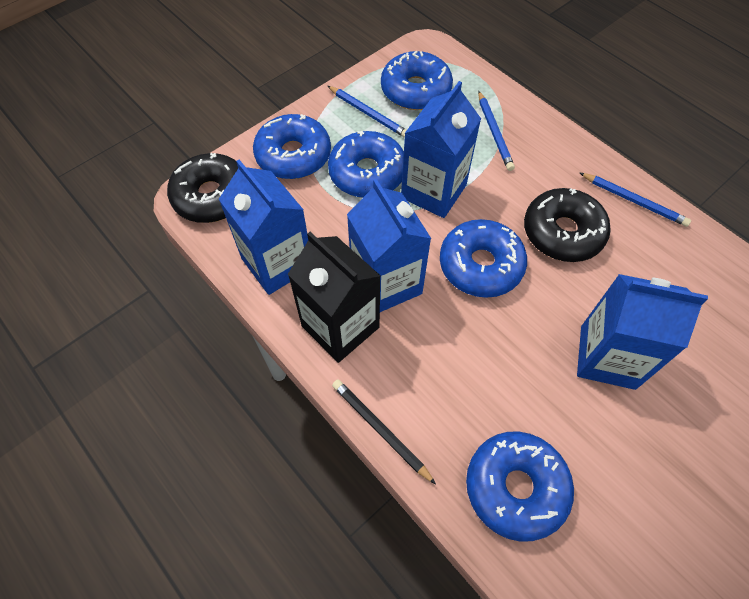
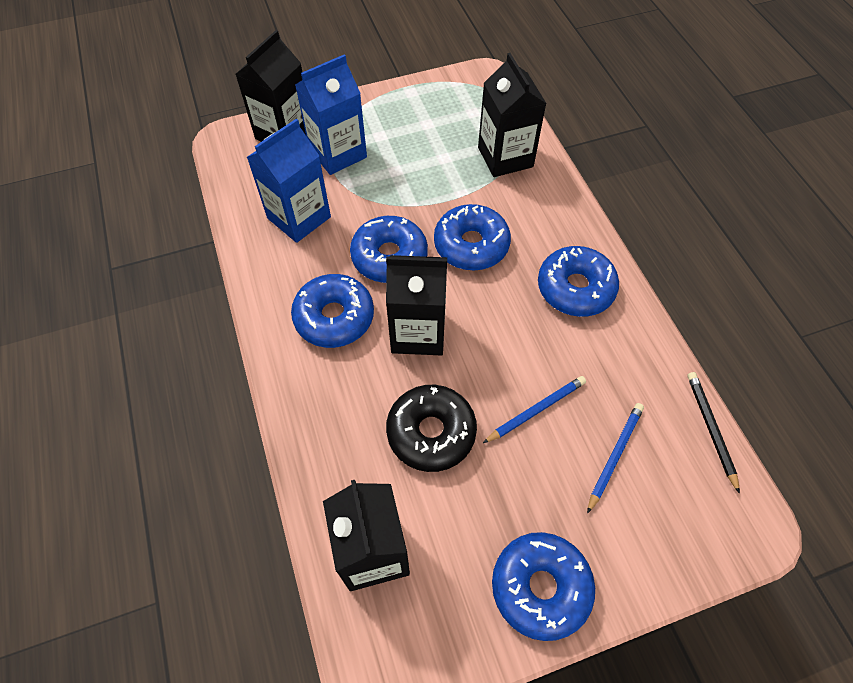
black carton: 1 -> 4
black donut: 2 -> 1
blue carton: 4 -> 2
blue pencil: 3 -> 2

